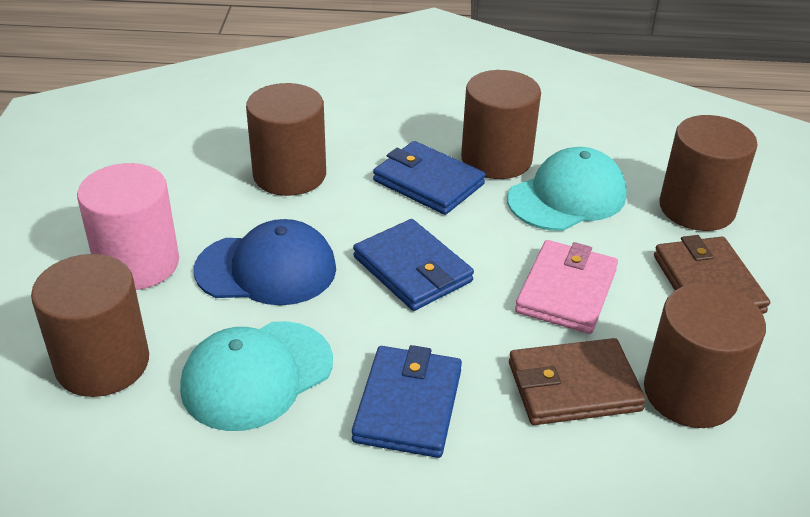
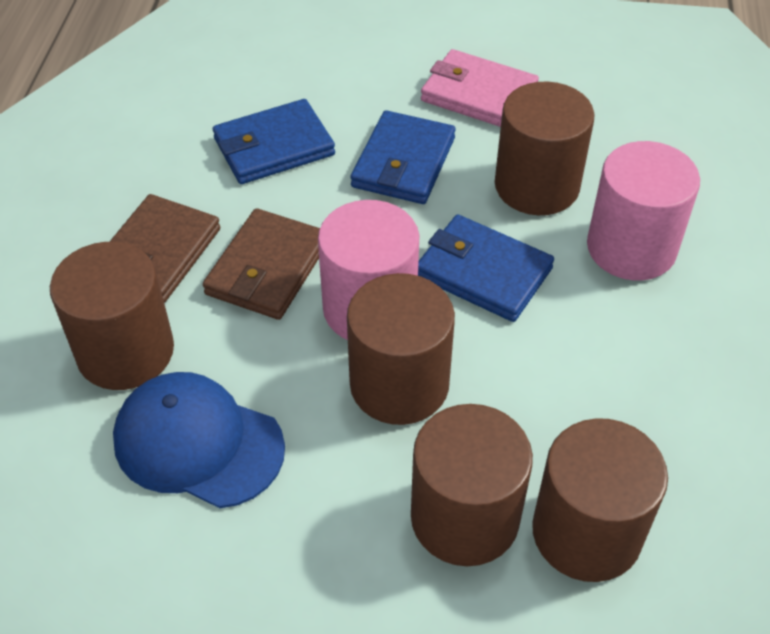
pink cylinder: 1 -> 2
turquoise cap: 2 -> 0

